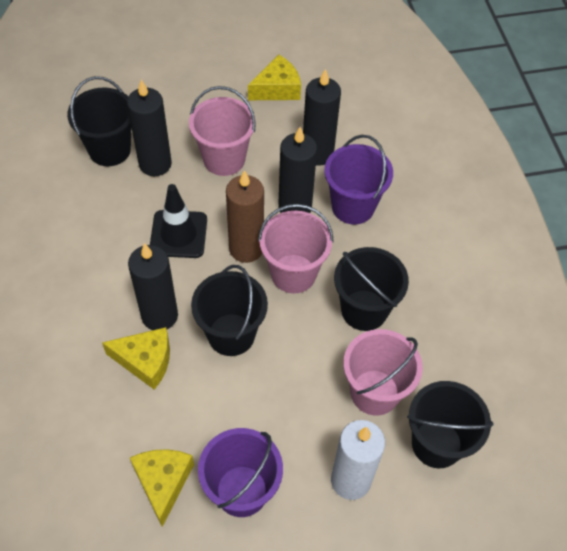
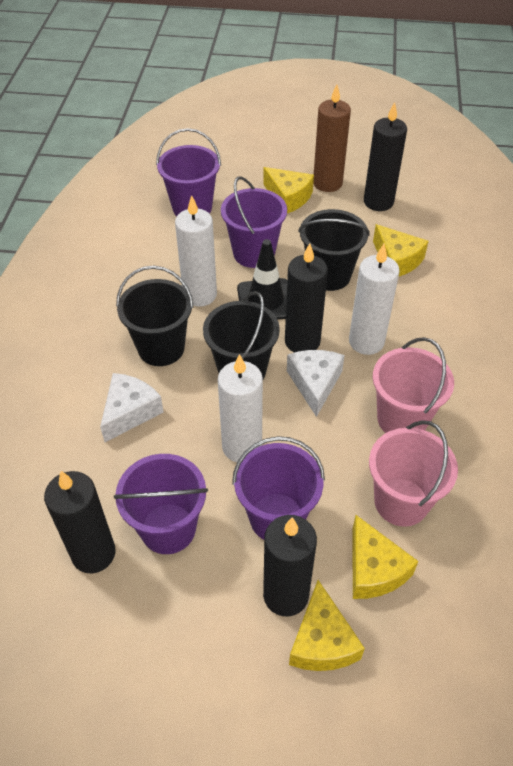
black bucket: 4 -> 3
pink bucket: 3 -> 2
purple bucket: 2 -> 4
white candle: 1 -> 3
white cheese: 0 -> 2
yellow cheese: 3 -> 4

